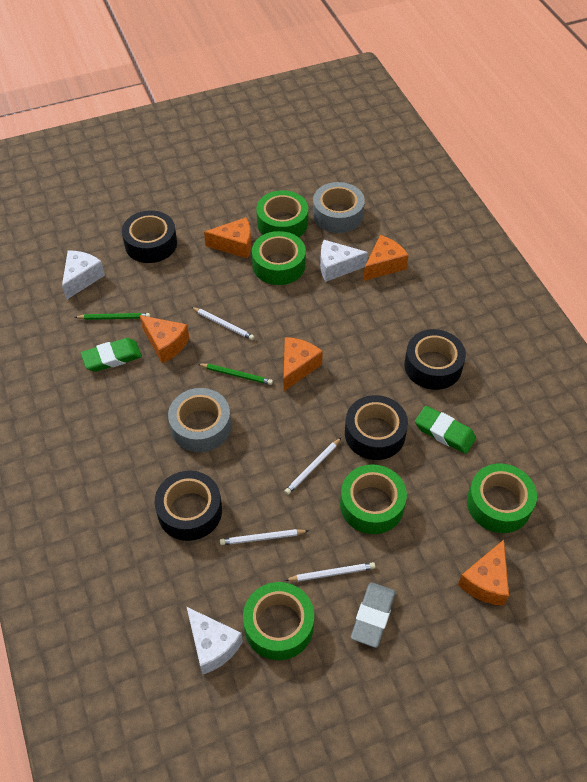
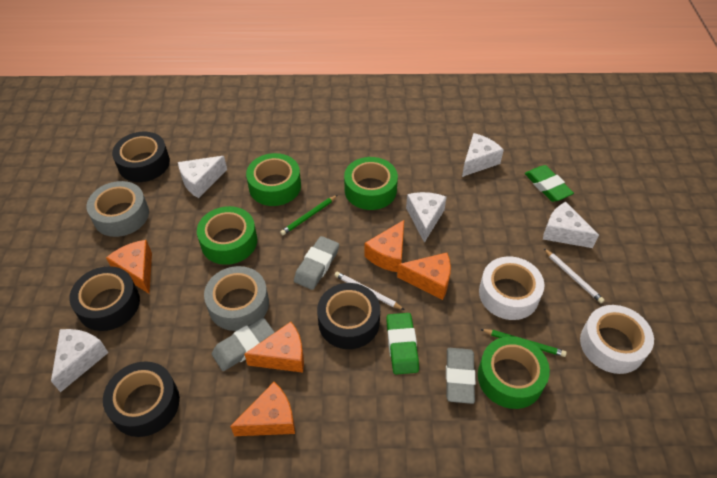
green tape: 5 -> 4
grey eraser: 1 -> 3
white cheese: 3 -> 5
white pencil: 4 -> 2
white tape: 0 -> 2

